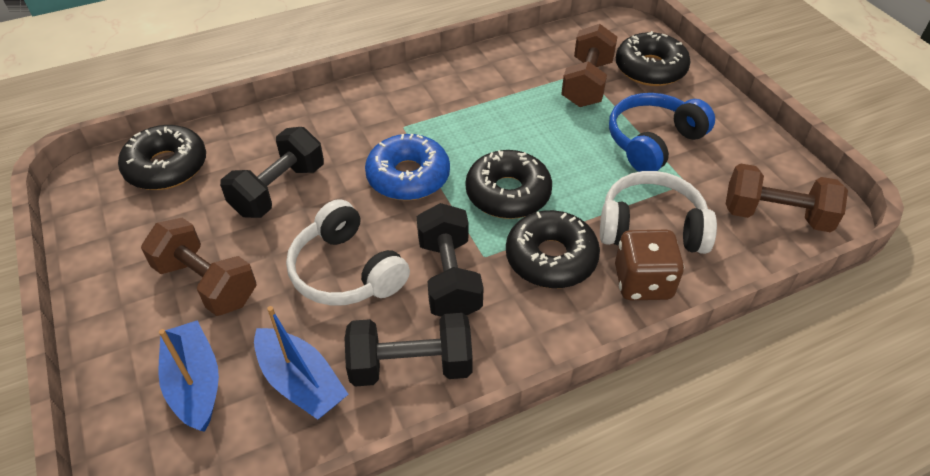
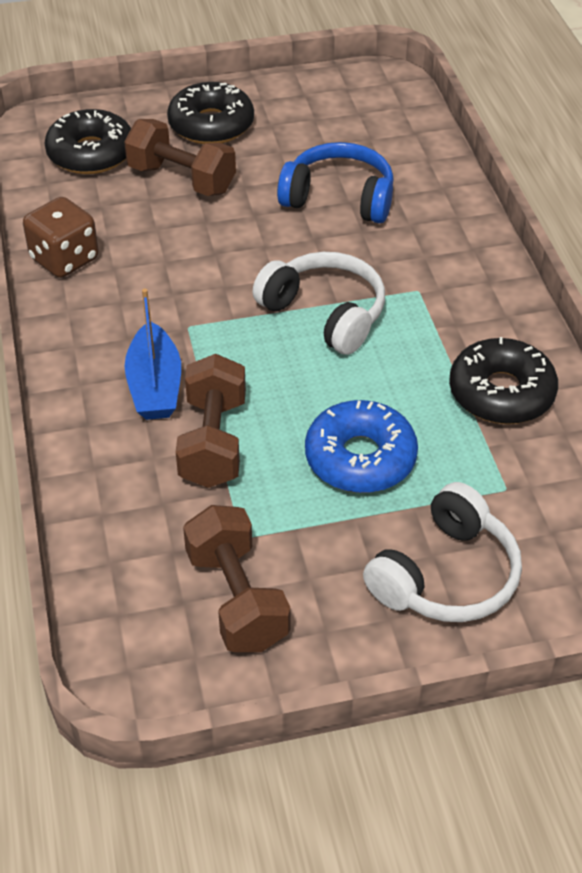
black donut: 4 -> 3
black dumbbell: 3 -> 0
blue boat: 2 -> 1

